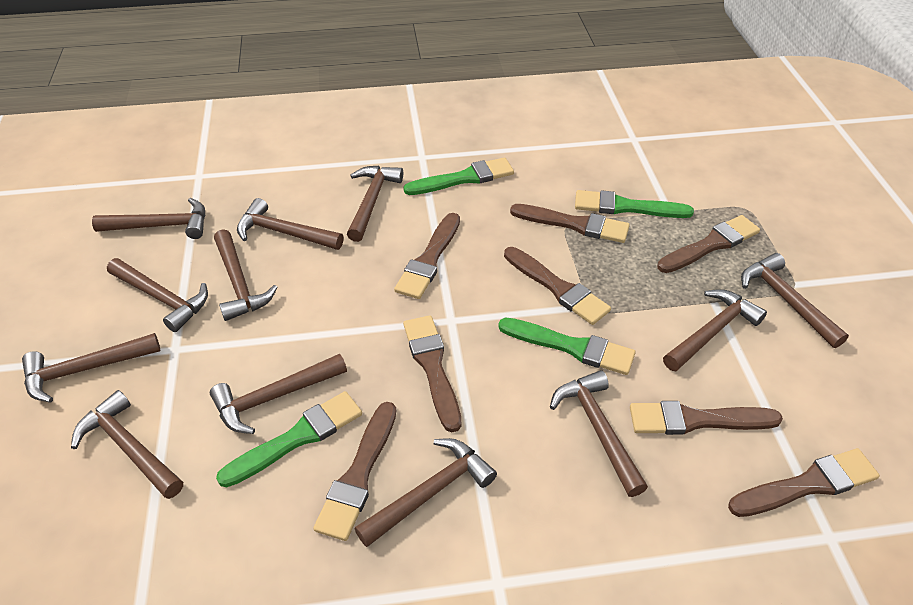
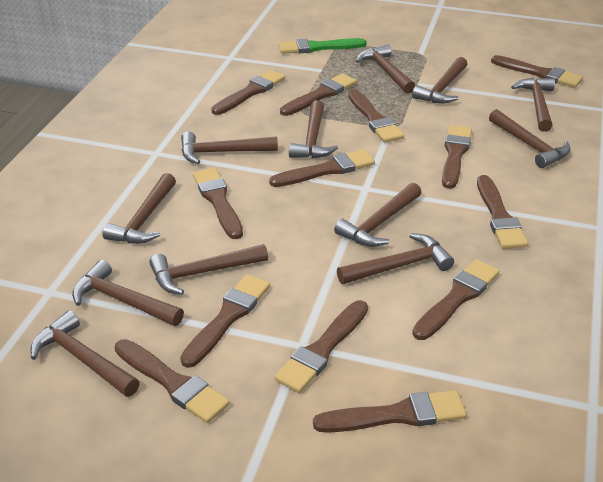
brown brush: 8 -> 13
green brush: 4 -> 1

